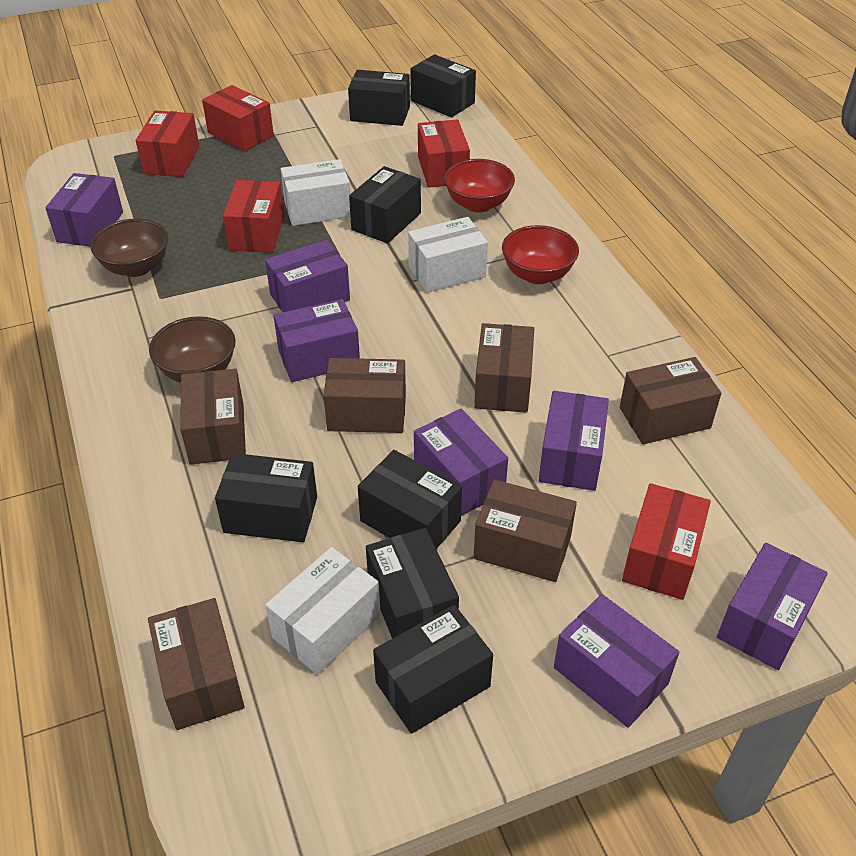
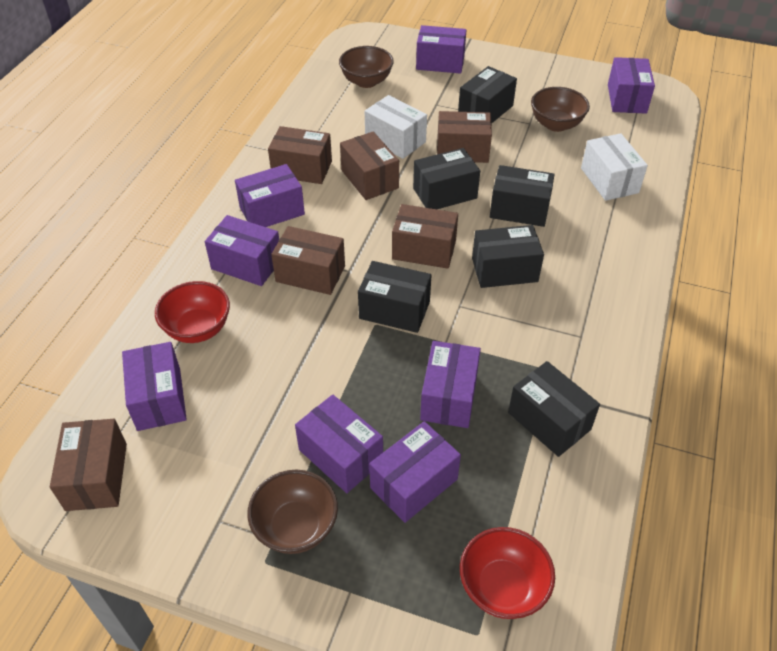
black box: 7 -> 6
brown bowl: 2 -> 3
purple box: 7 -> 8
red box: 5 -> 0
white box: 3 -> 2

